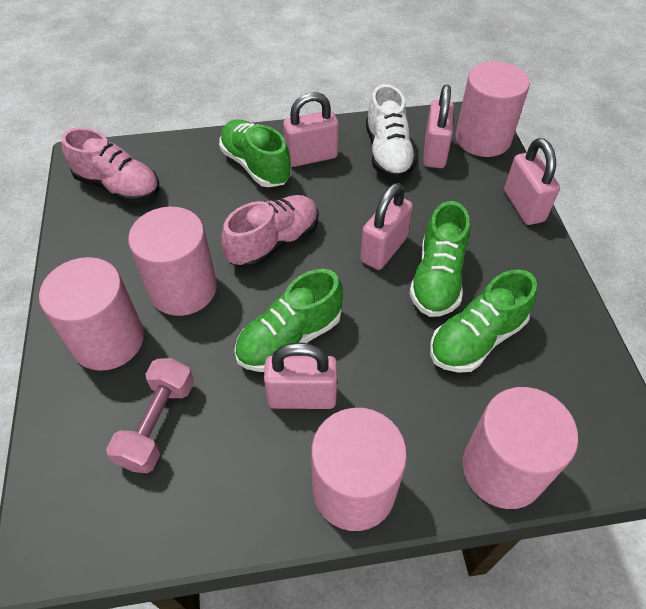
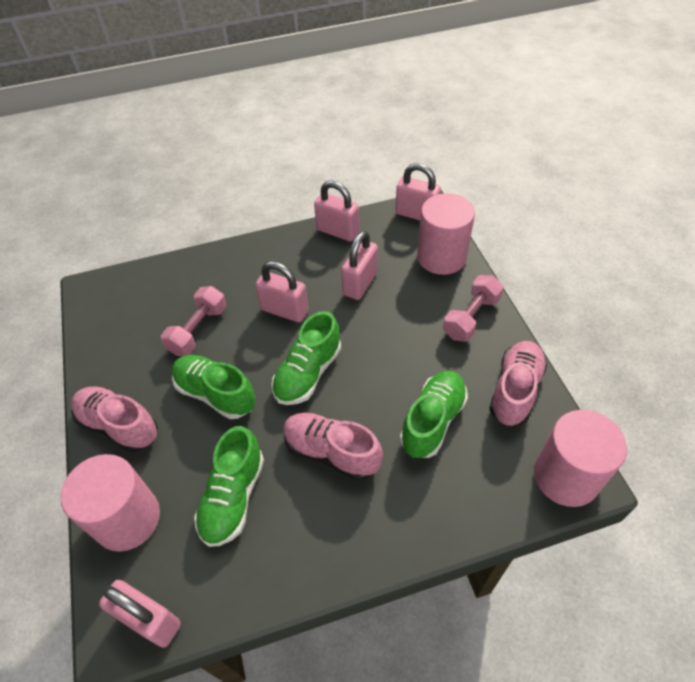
pink cylinder: 5 -> 3
pink dumbbell: 1 -> 2
pink shoe: 2 -> 3
white shoe: 1 -> 0

